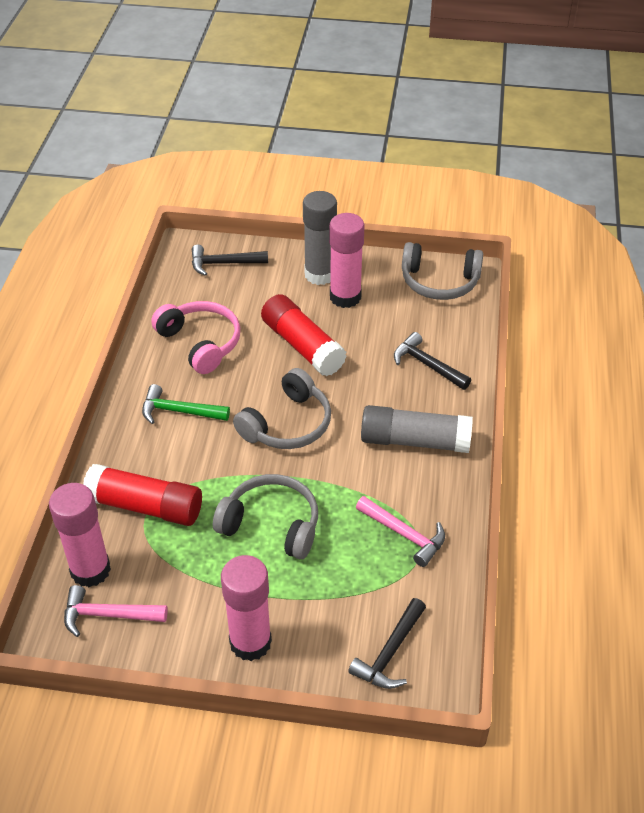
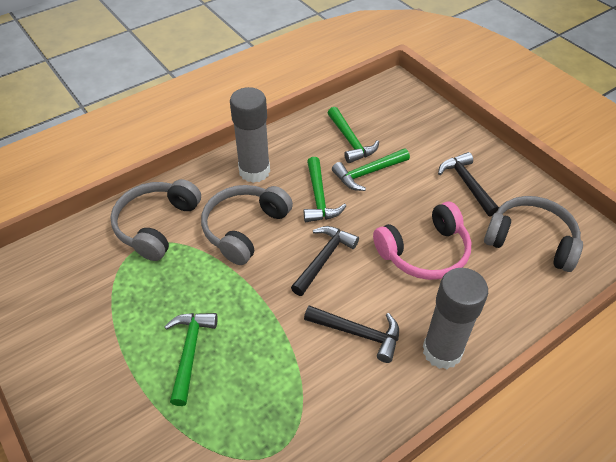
green hammer: 1 -> 4
pink glue stick: 3 -> 0
pink hammer: 2 -> 0
red glue stick: 2 -> 0

